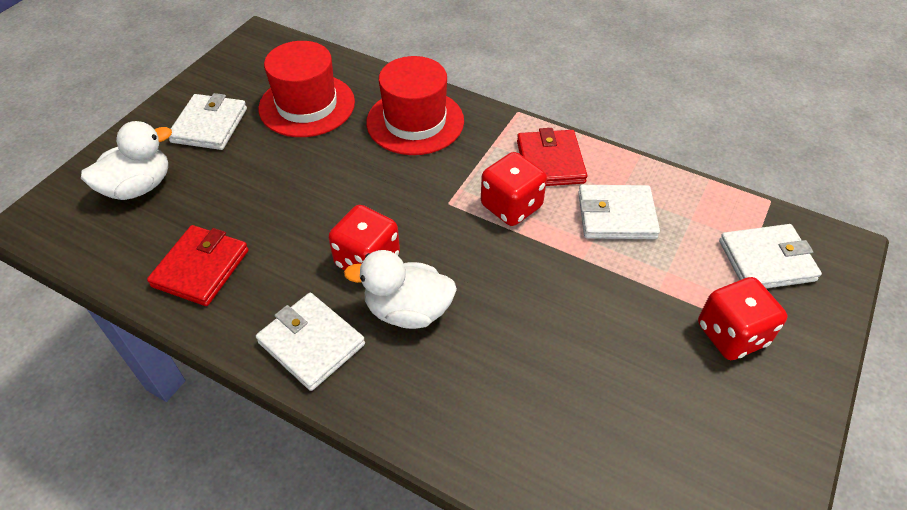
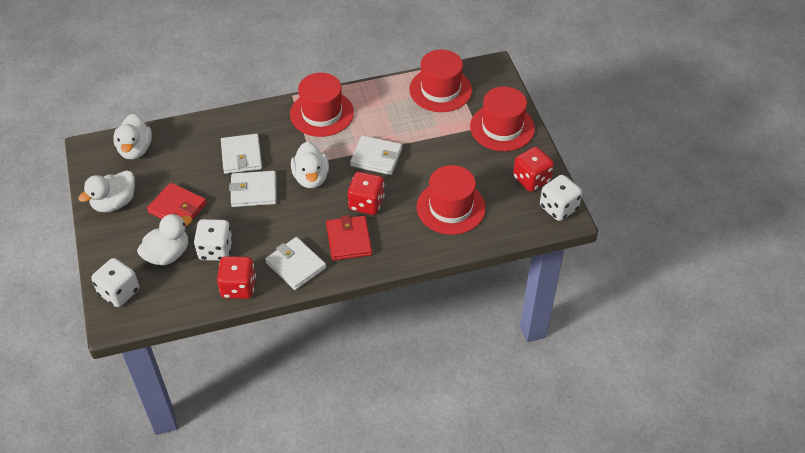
red hat: 2 -> 4
white dice: 0 -> 3
white duck: 2 -> 4

